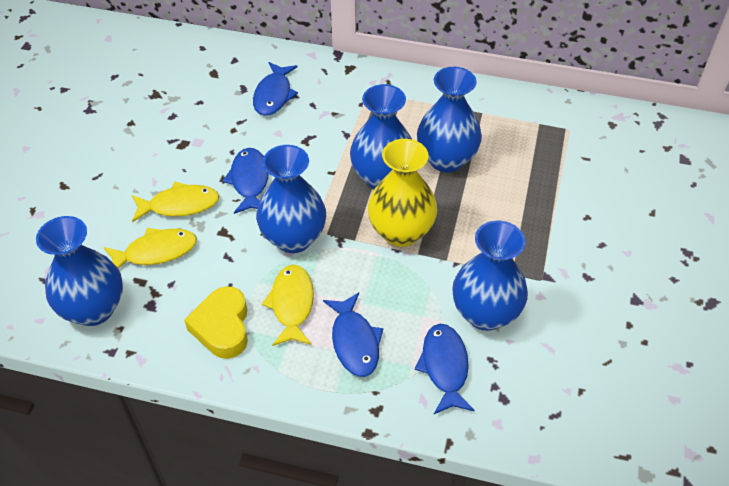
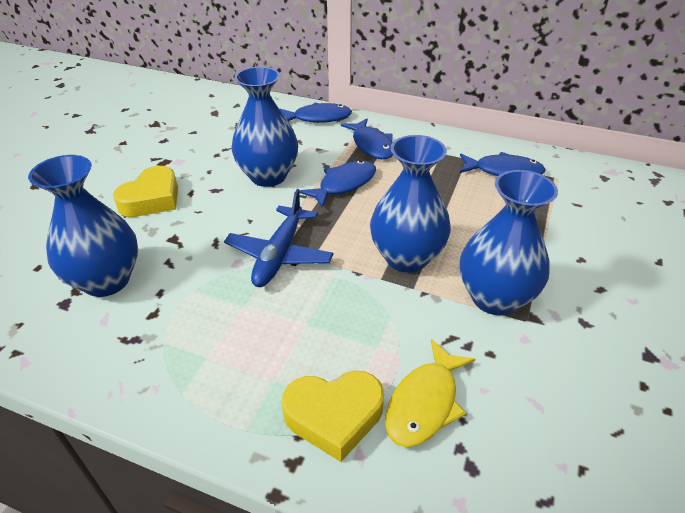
blue plane: 0 -> 1
blue vase: 5 -> 4
yellow fish: 3 -> 1
yellow heart: 1 -> 2
yellow vase: 1 -> 0

